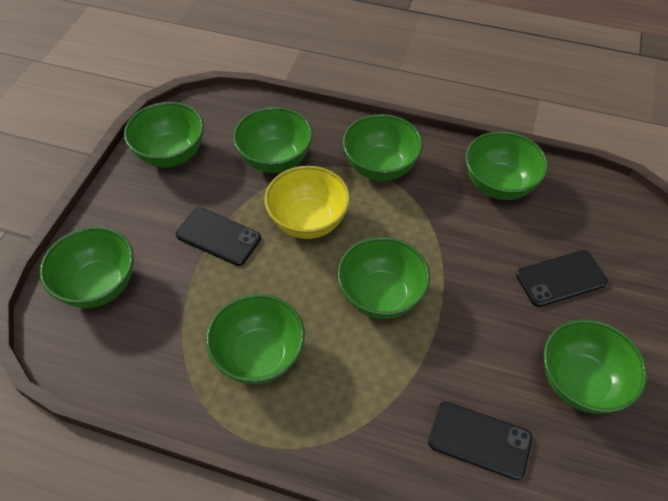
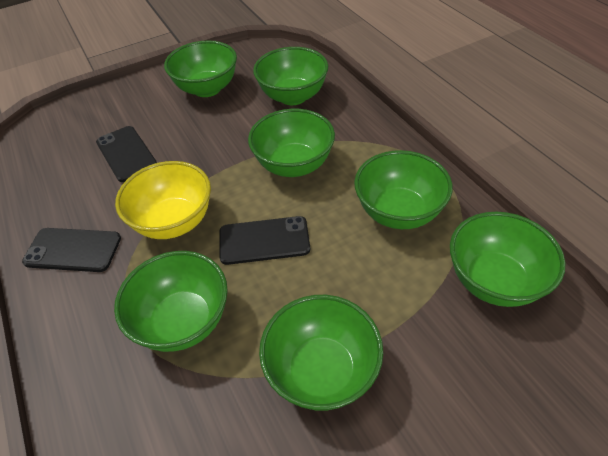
green bowl: 8 -> 7

